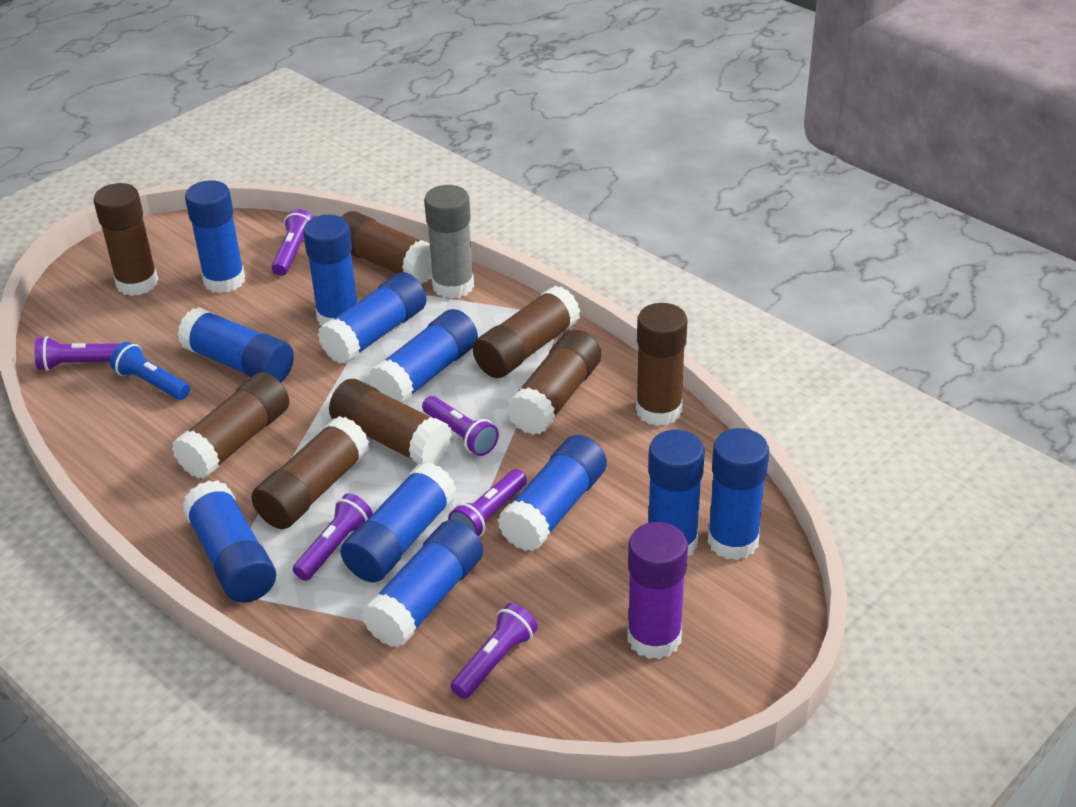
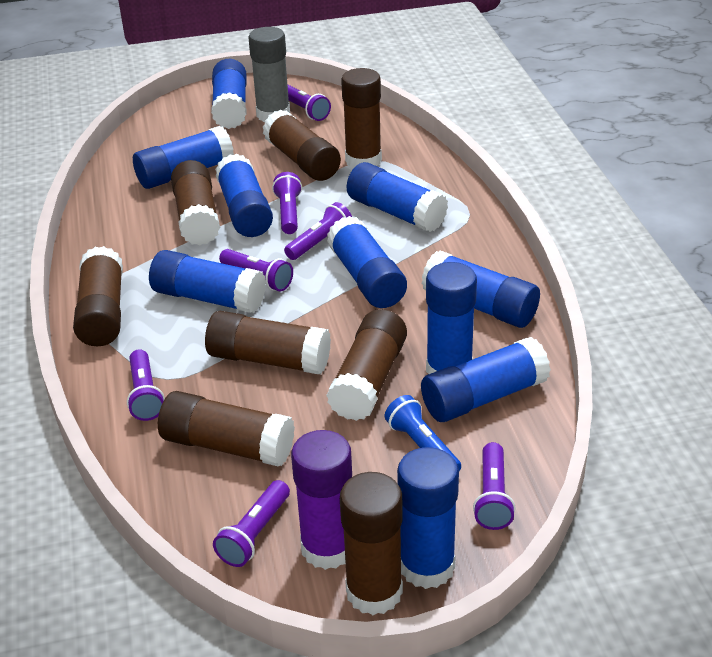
blue glue stick: 11 -> 10
purple flashlight: 6 -> 7

